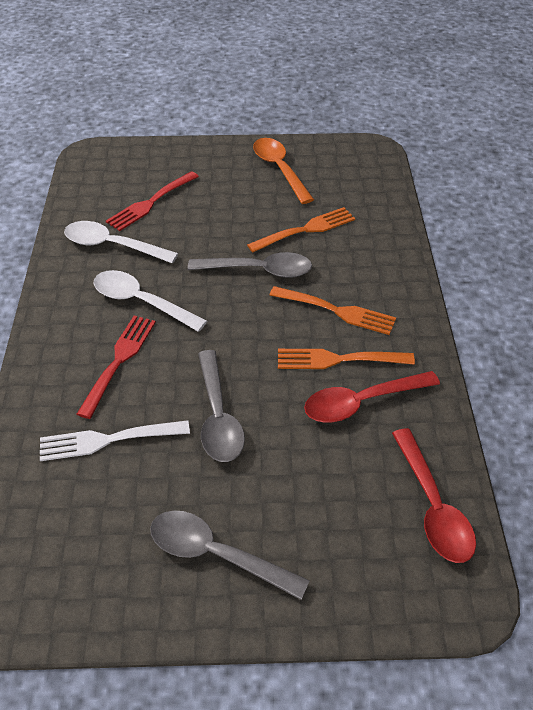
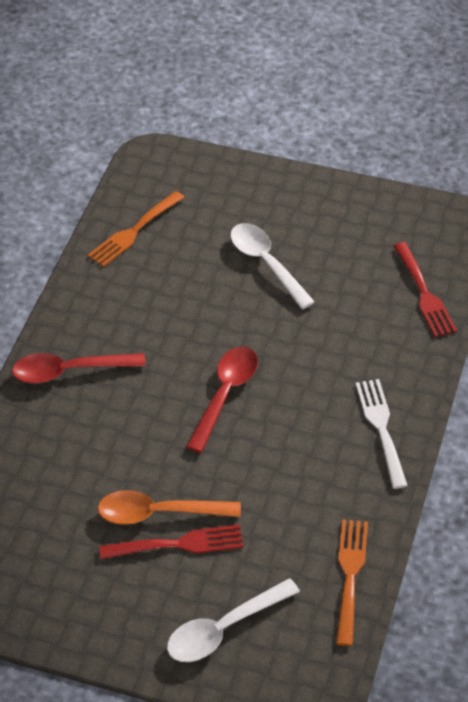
grey spoon: 3 -> 0
orange fork: 3 -> 2

